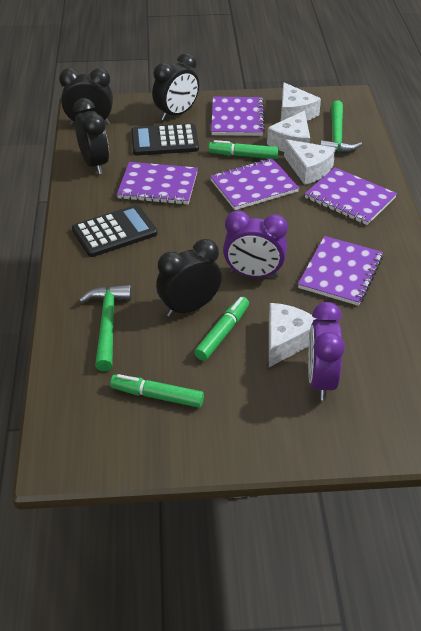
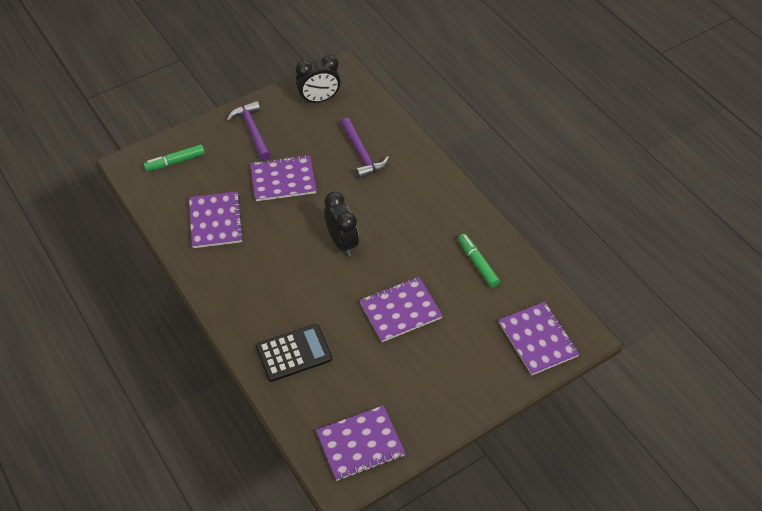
black calculator: 2 -> 1
black clock: 4 -> 2
green hammer: 2 -> 0
green marker: 3 -> 2
purple clock: 2 -> 0
purple hammer: 0 -> 2
white cheese: 4 -> 0

